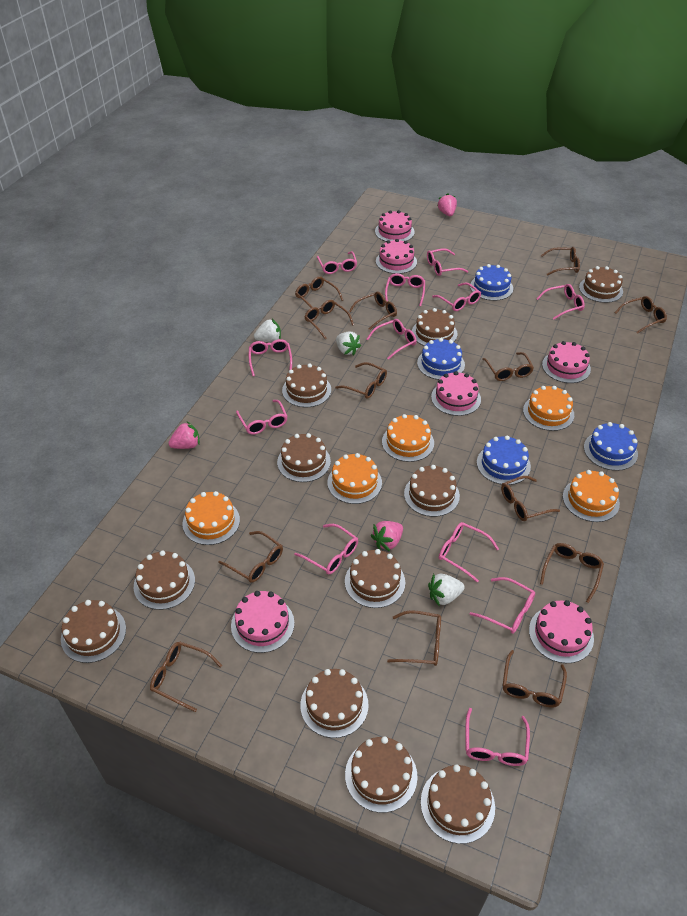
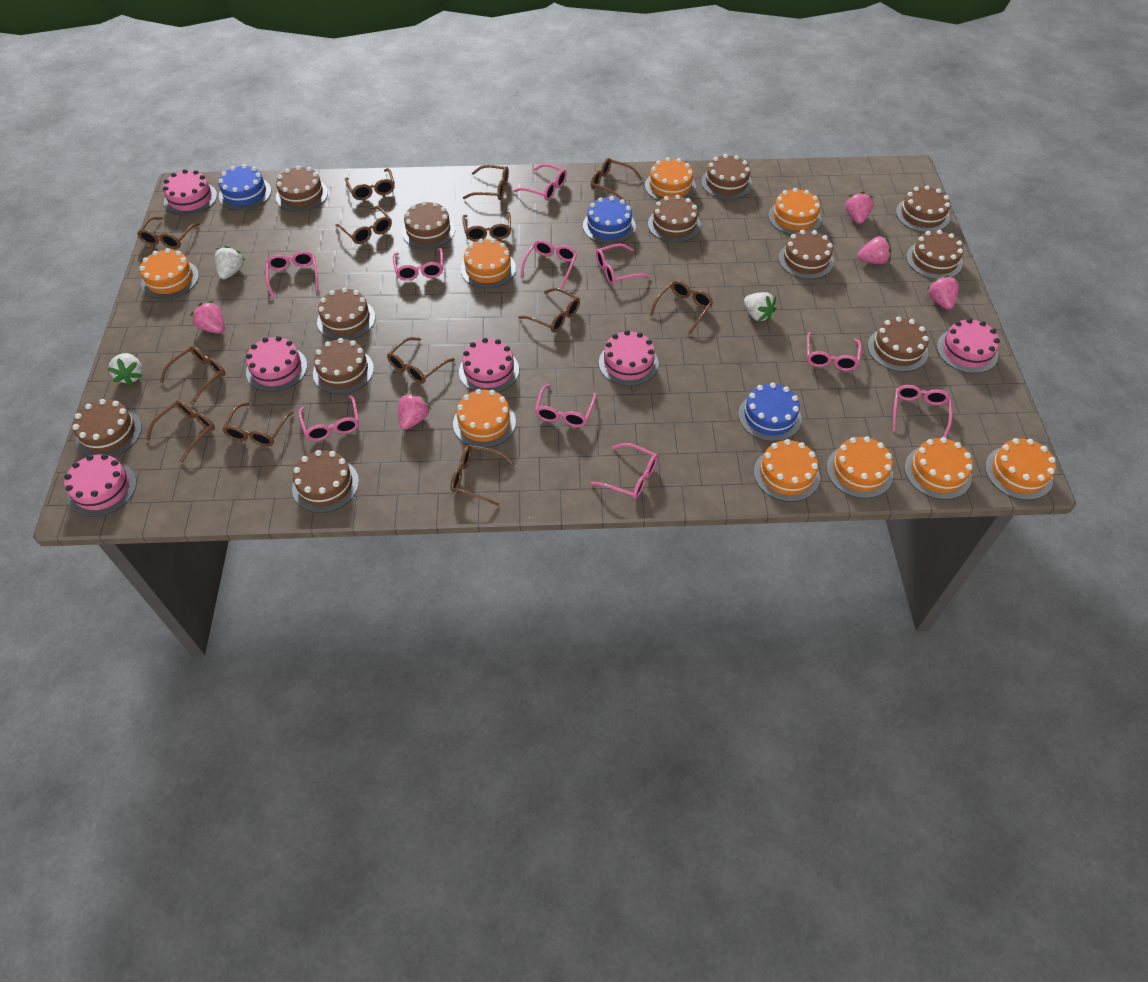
blue cake: 4 -> 3
brown cake: 11 -> 12
orange cake: 5 -> 9
pink glasses: 12 -> 10
pink strawberry: 3 -> 5

